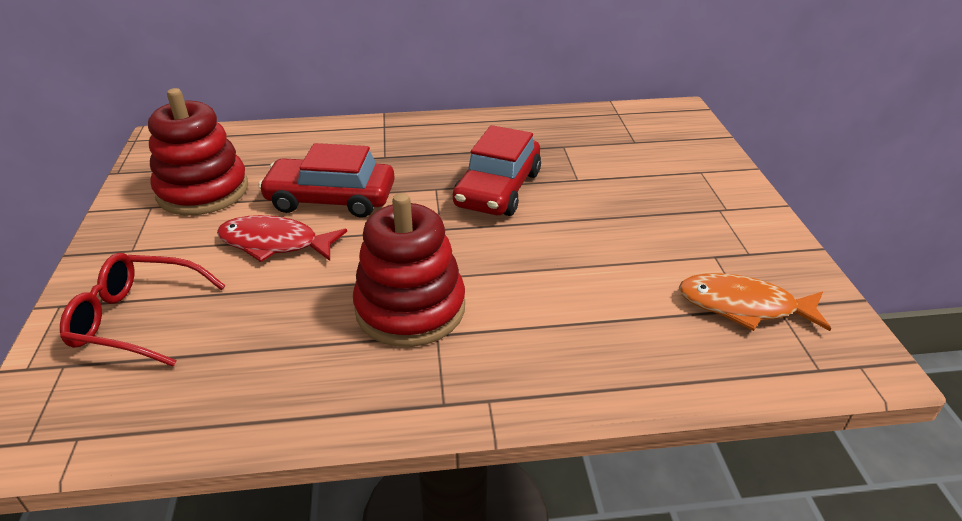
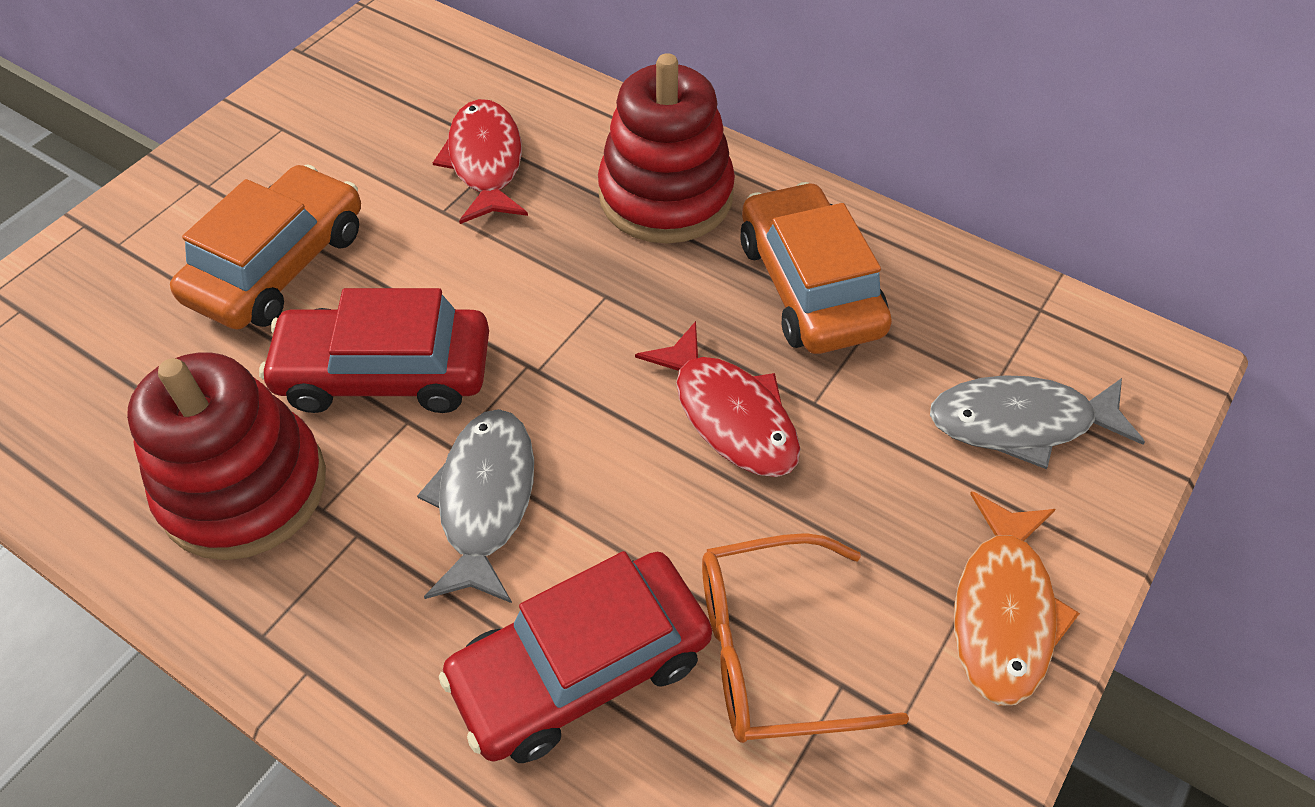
grey fish: 0 -> 2
orange car: 0 -> 2
orange glasses: 0 -> 1
red fish: 1 -> 2
red glasses: 1 -> 0

